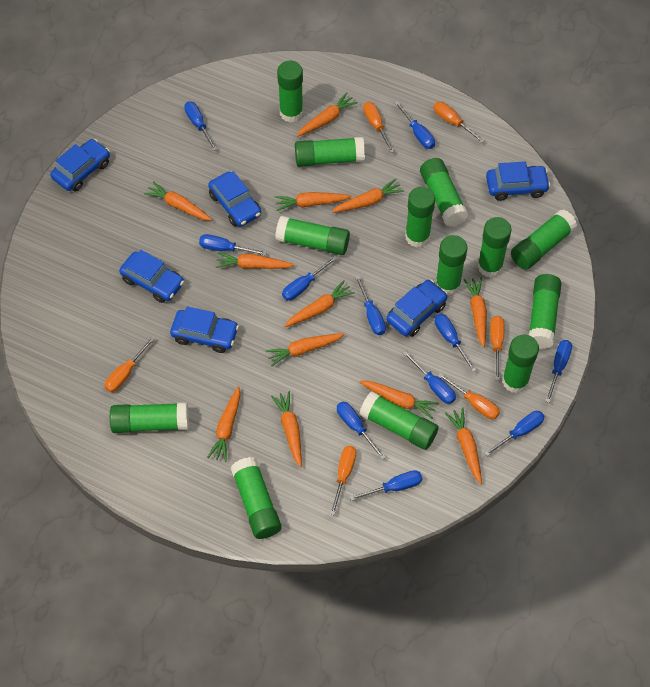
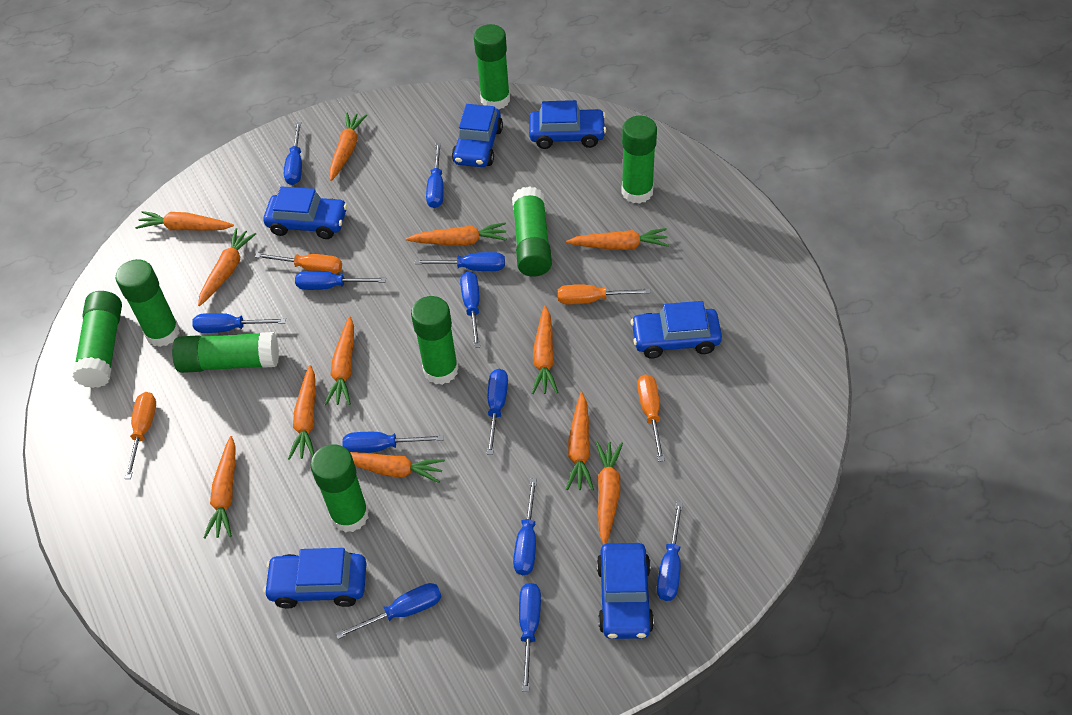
blue screwdriver: 11 -> 12
green glue stick: 13 -> 8
orange screwdriver: 6 -> 4

